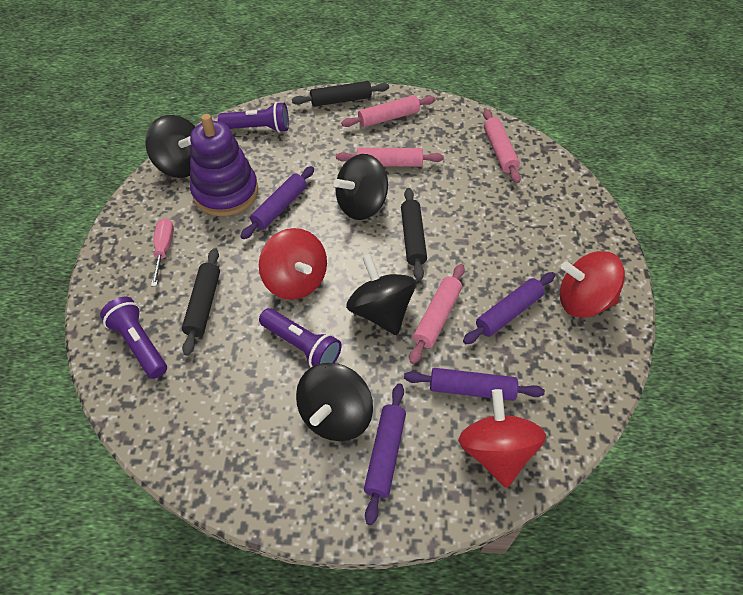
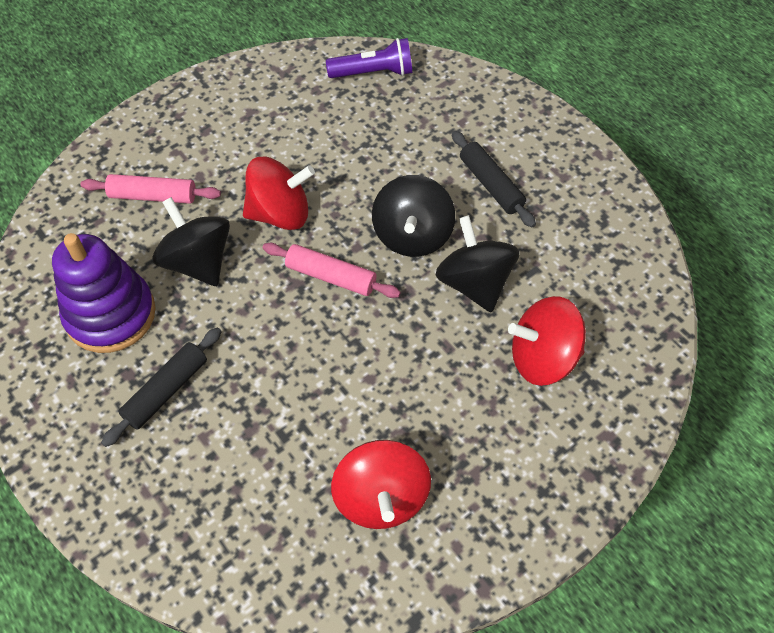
black rolling pin: 3 -> 2
black spinning top: 4 -> 3
pink rolling pin: 4 -> 2
pink screwdriver: 1 -> 0
purple flashlight: 3 -> 1
purple rolling pin: 4 -> 0

